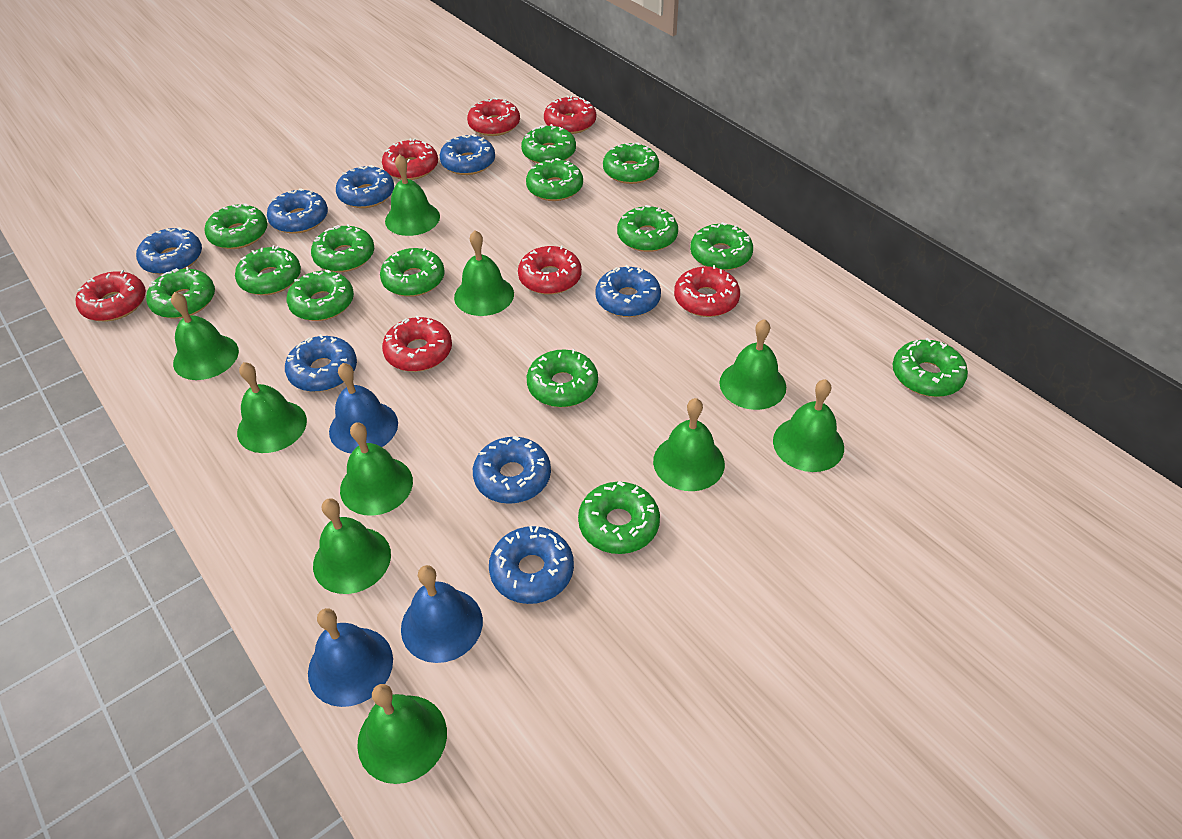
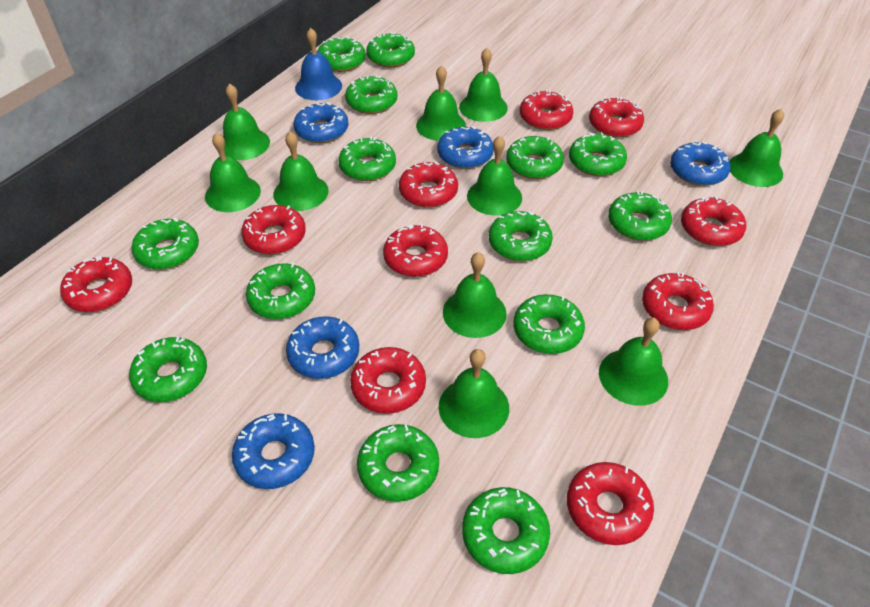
blue bell: 3 -> 1
blue donut: 8 -> 5
red donut: 7 -> 10

